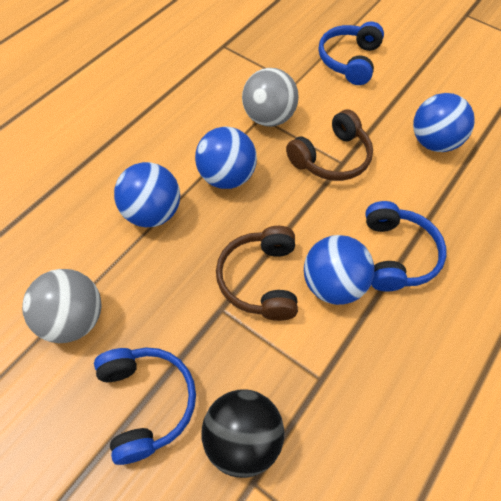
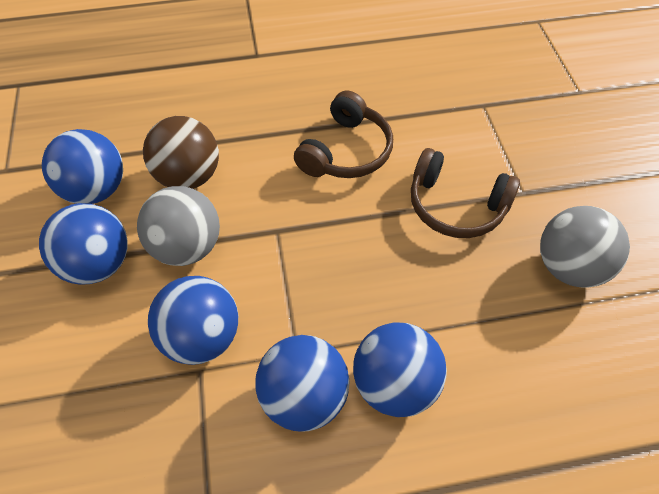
black ball: 1 -> 0
blue ball: 4 -> 5
blue headphones: 3 -> 0
brown ball: 0 -> 1

